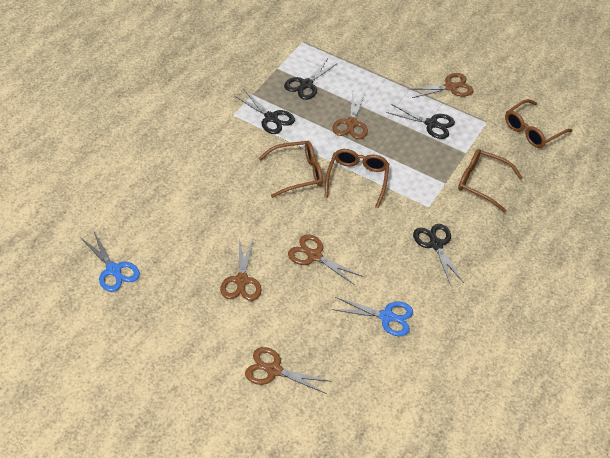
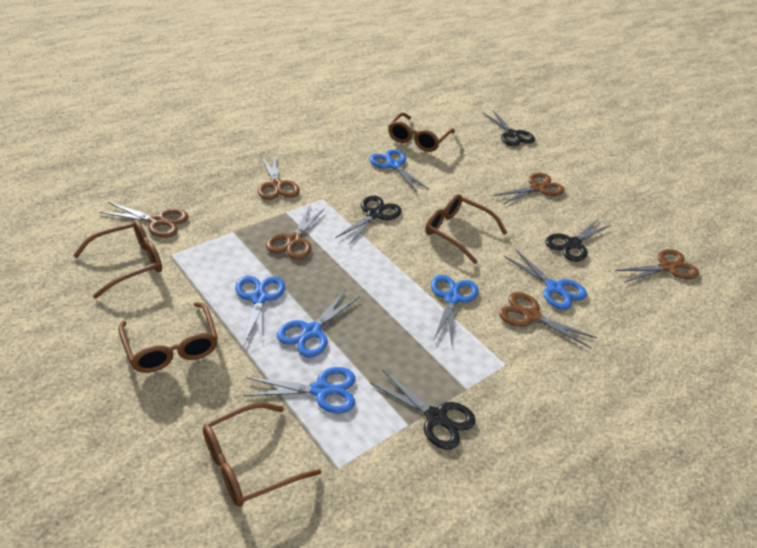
blue scissors: 2 -> 6
brown glasses: 4 -> 5
brown scissors: 5 -> 6

